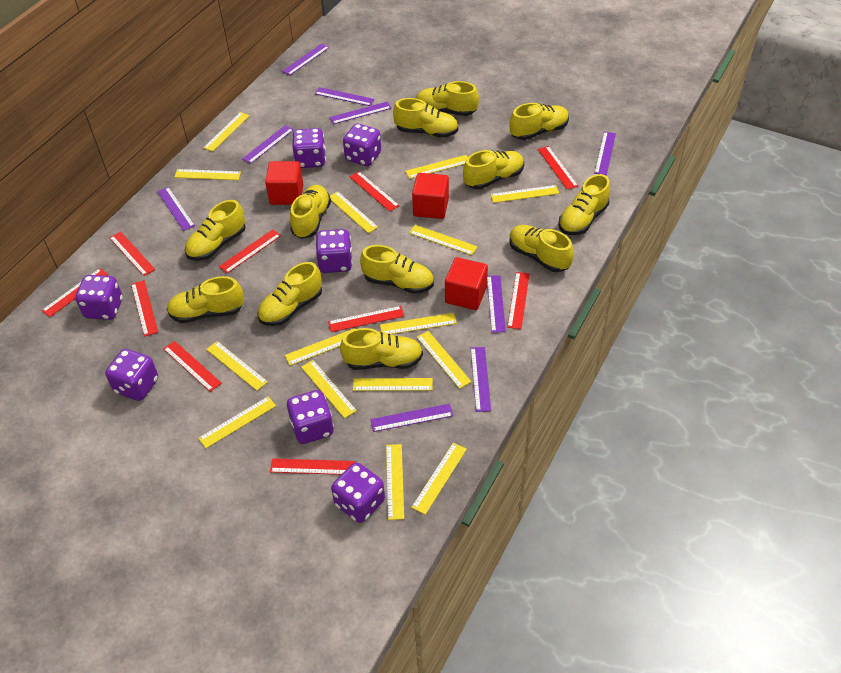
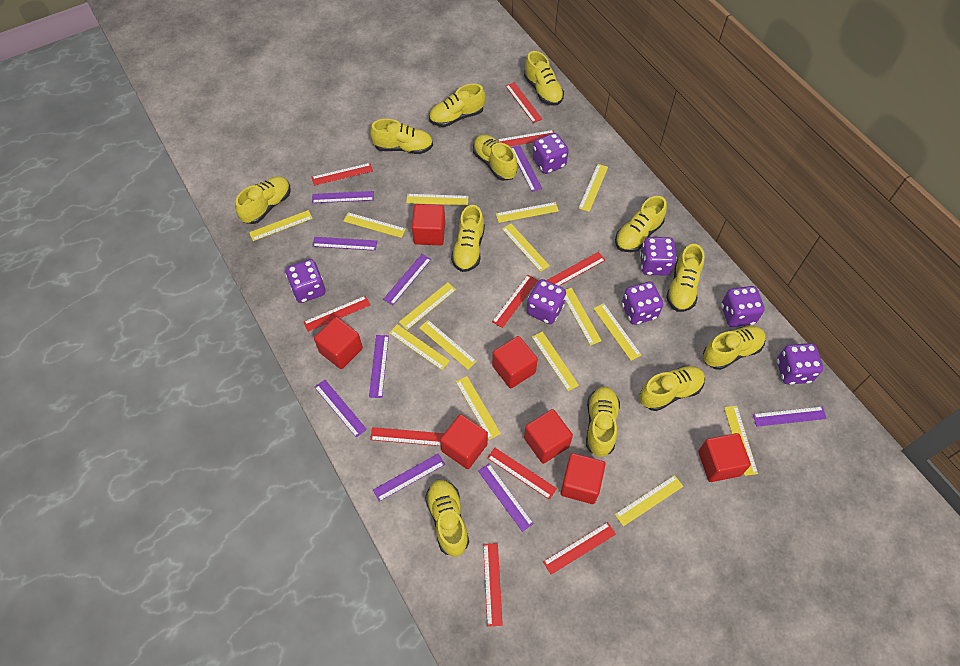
red cube: 3 -> 7

